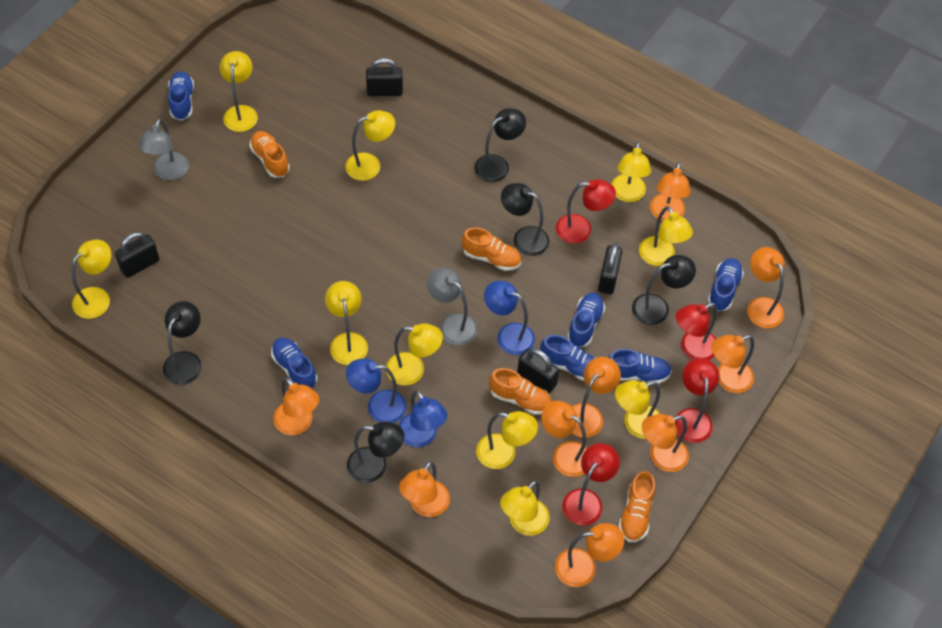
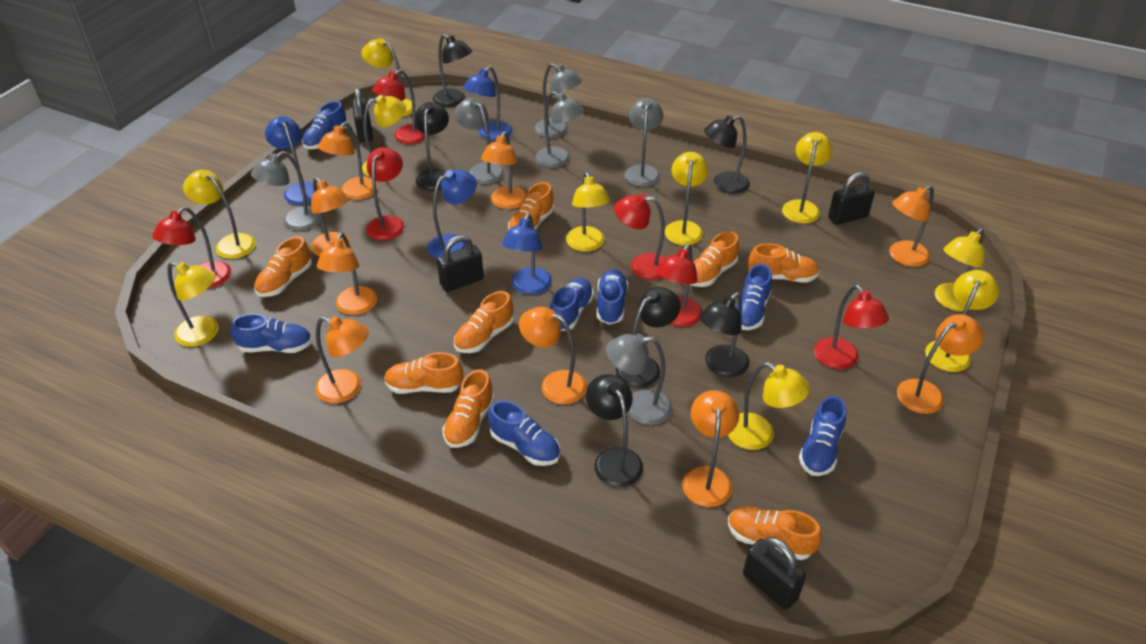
black lamp: 5 -> 6
blue lamp: 3 -> 4
blue shoe: 6 -> 7
grey lamp: 2 -> 6
orange shoe: 4 -> 8
red lamp: 4 -> 6

